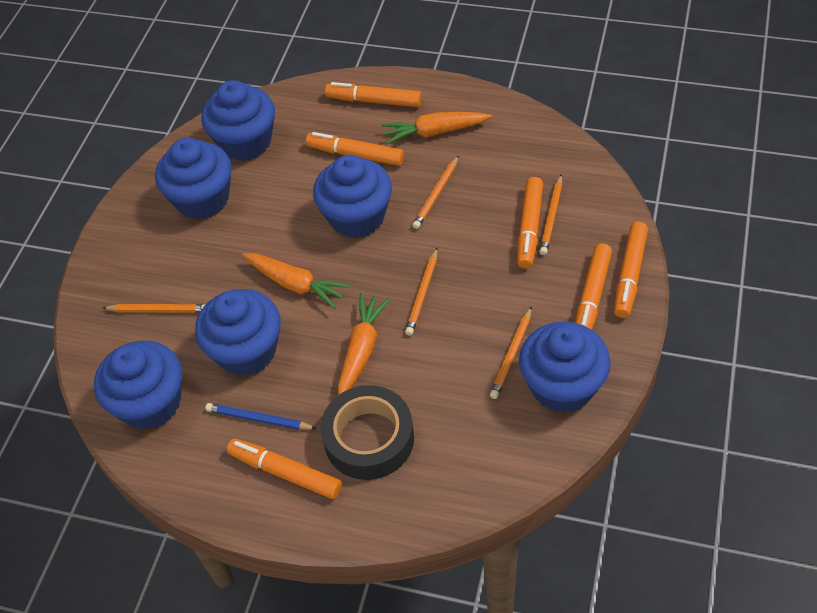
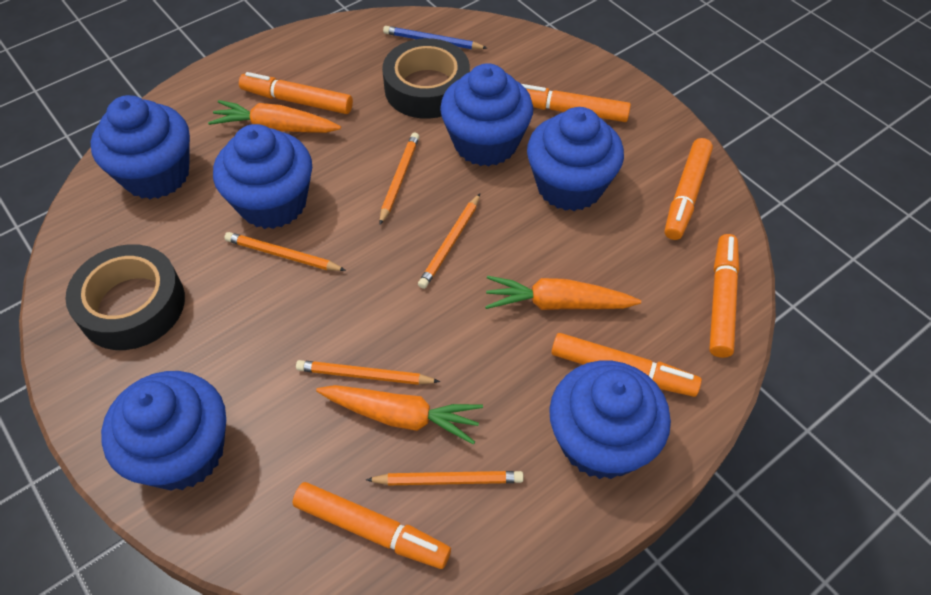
black tape: 1 -> 2

